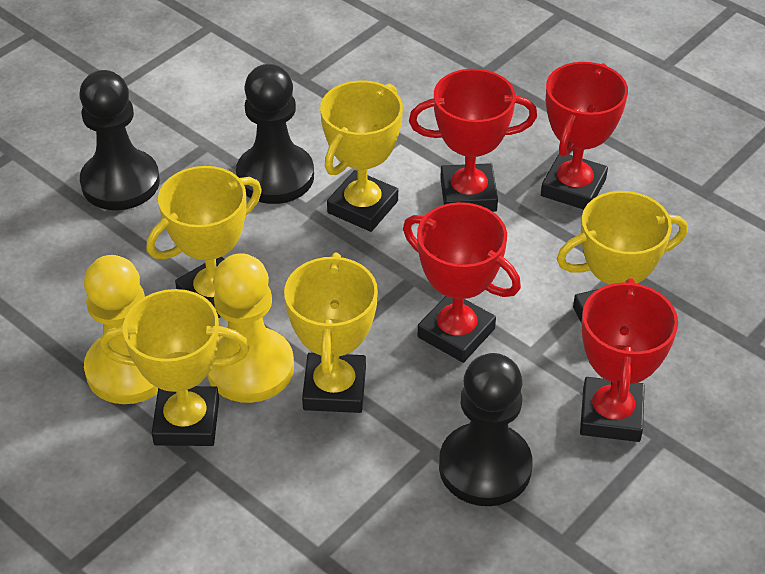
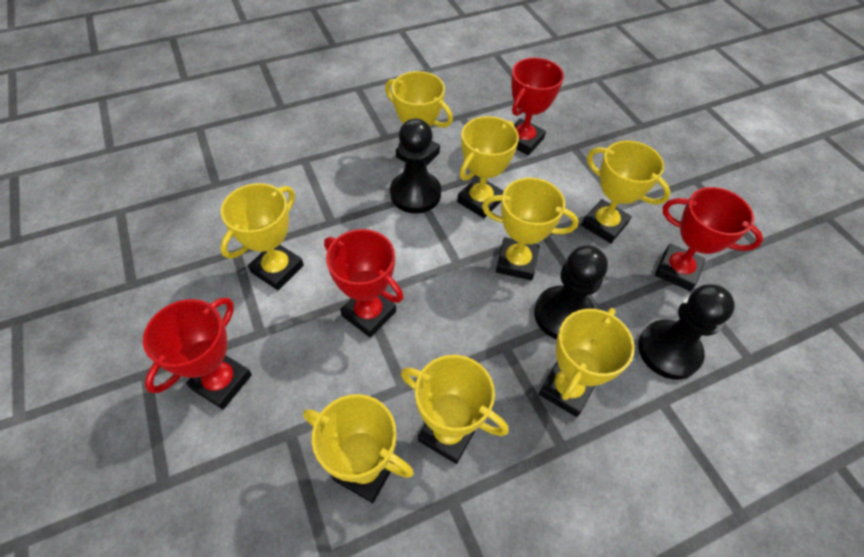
yellow pawn: 2 -> 0
yellow trophy: 5 -> 8

